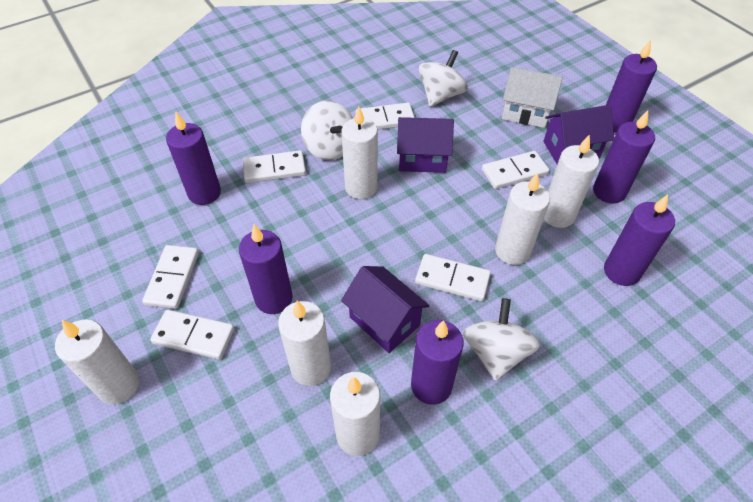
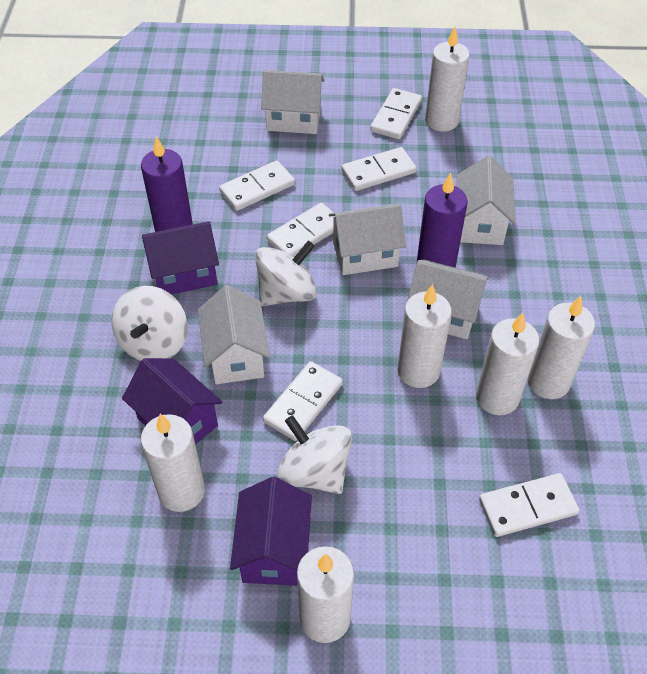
purple candle: 6 -> 2
white house: 1 -> 5

